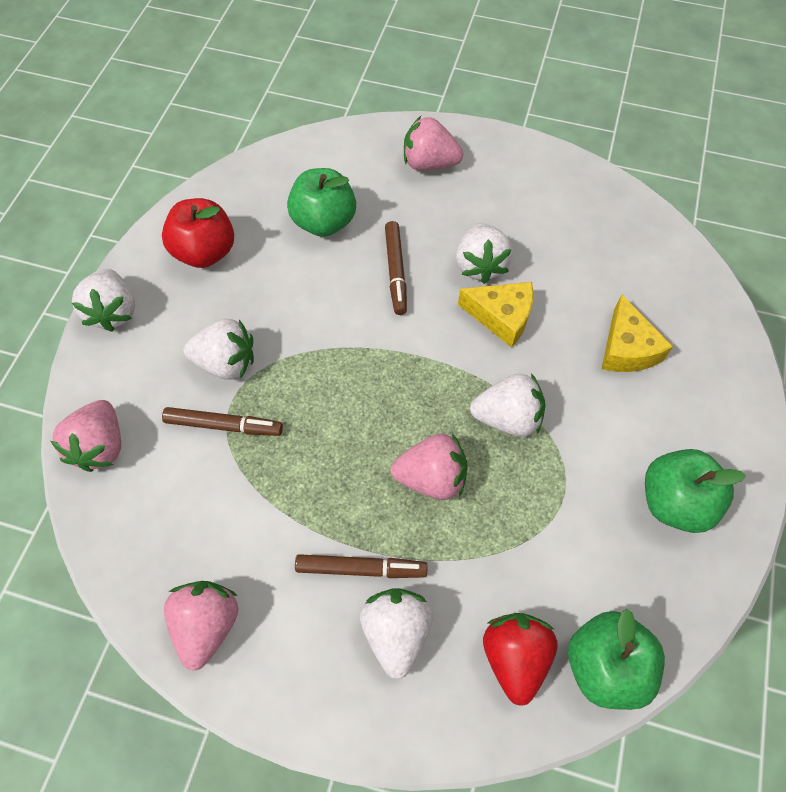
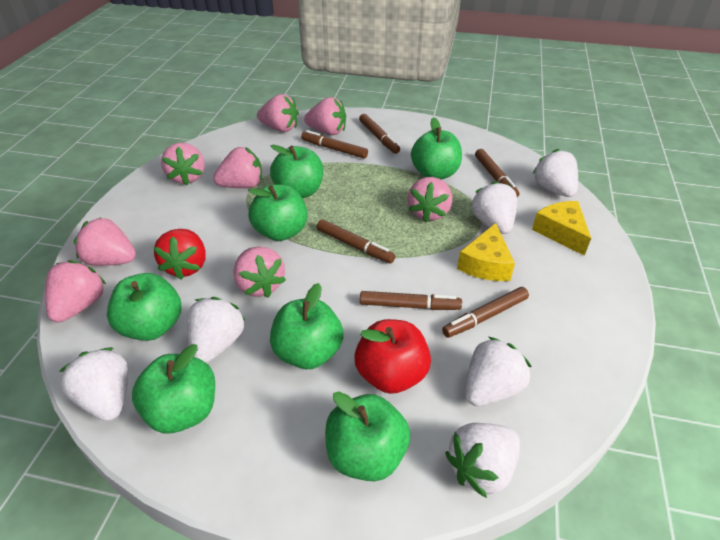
brown marker: 3 -> 6
green apple: 3 -> 7
pink strawberry: 4 -> 8
white strawberry: 5 -> 6

